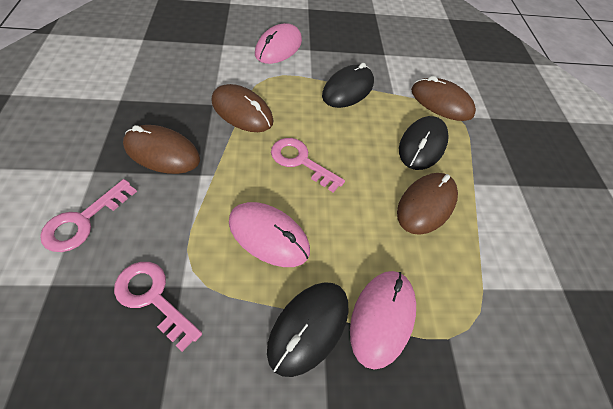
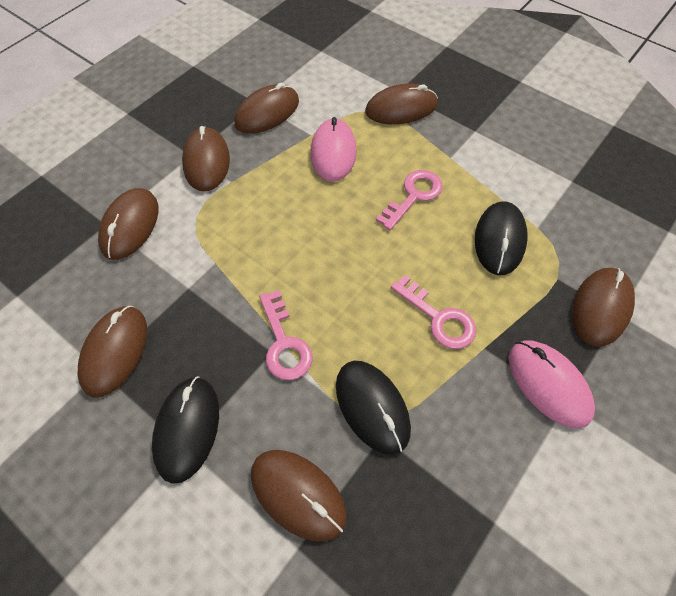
brown mouse: 4 -> 7
pink mouse: 3 -> 2

